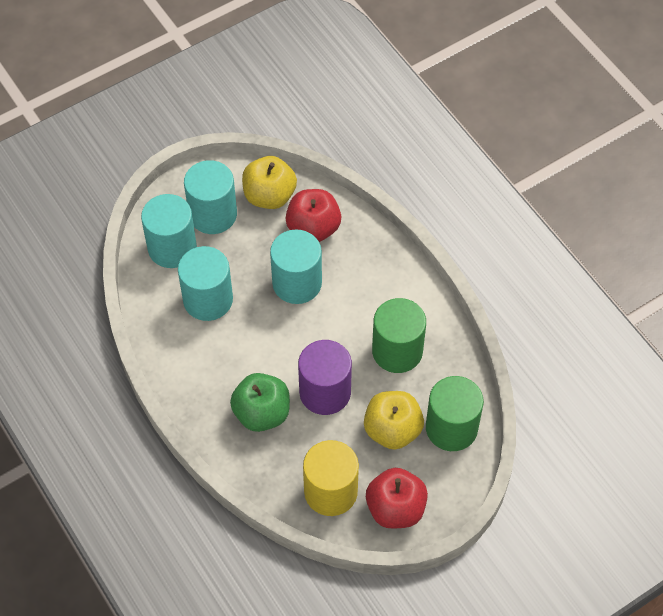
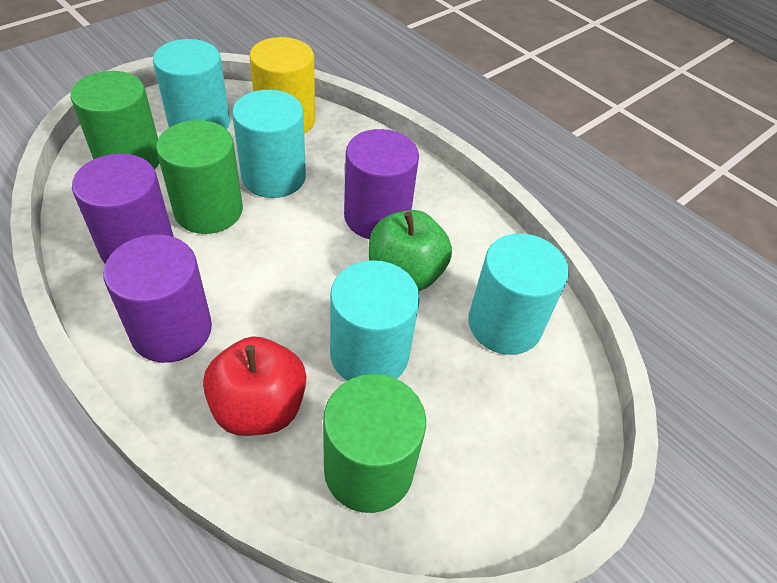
green cylinder: 2 -> 3
purple cylinder: 1 -> 3
red apple: 2 -> 1
yellow apple: 2 -> 0

